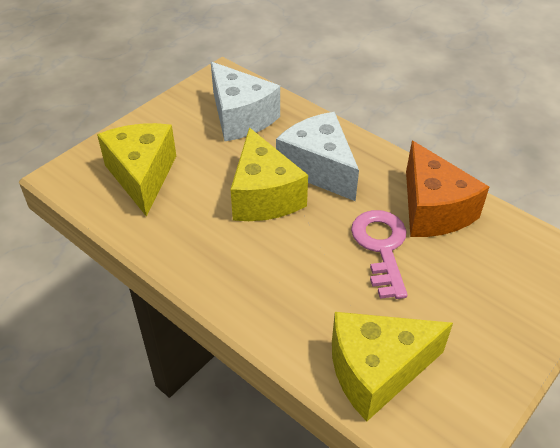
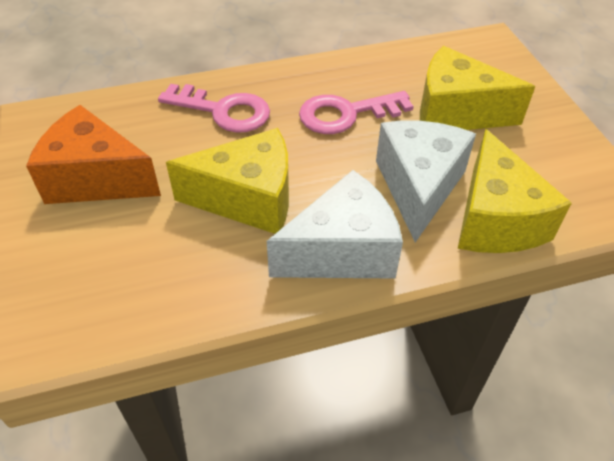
pink key: 1 -> 2

